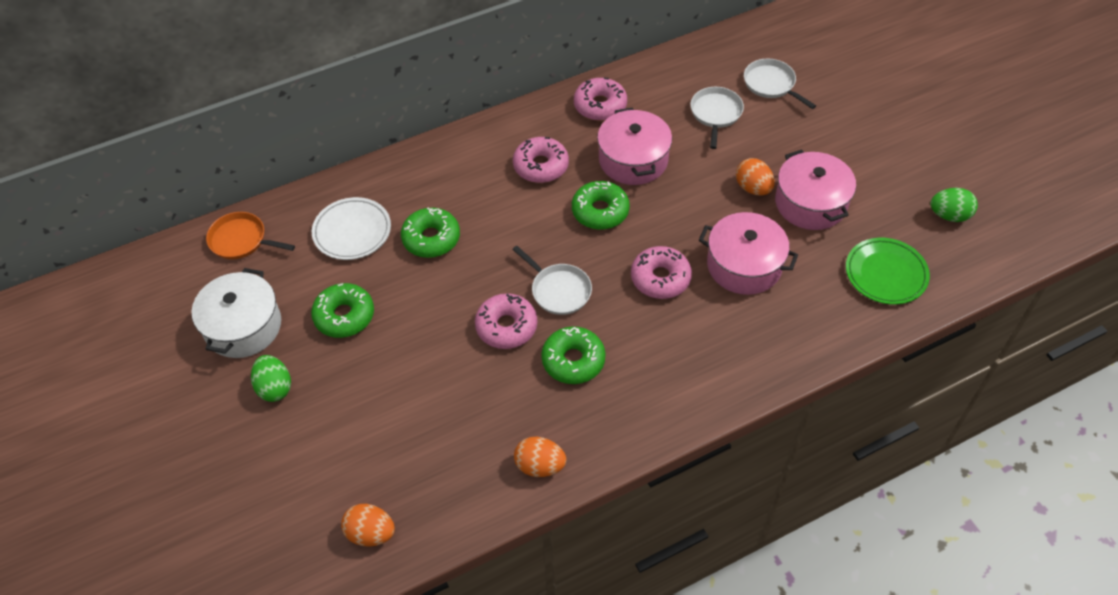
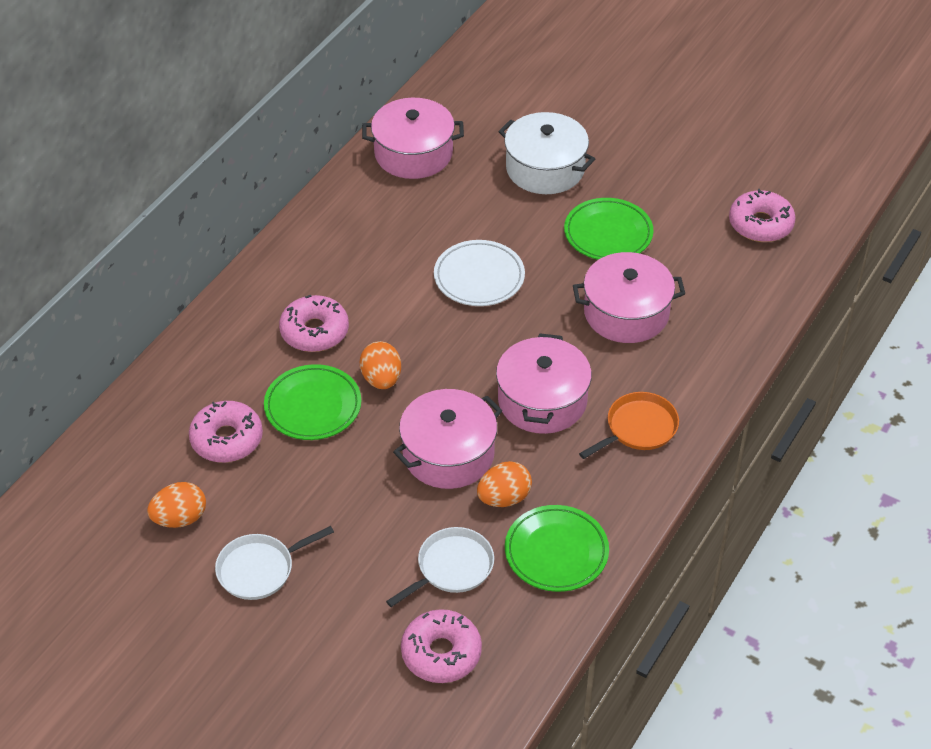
green donut: 4 -> 0
green egg: 2 -> 0
green plate: 1 -> 3
pink pot: 3 -> 4
white pan: 3 -> 2

